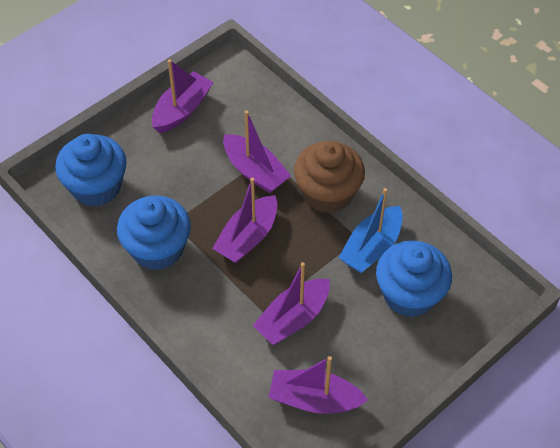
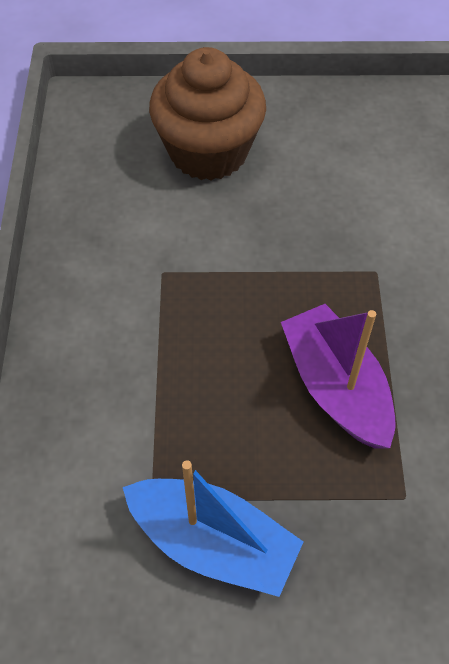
blue cupcake: 3 -> 0
purple boat: 5 -> 1

